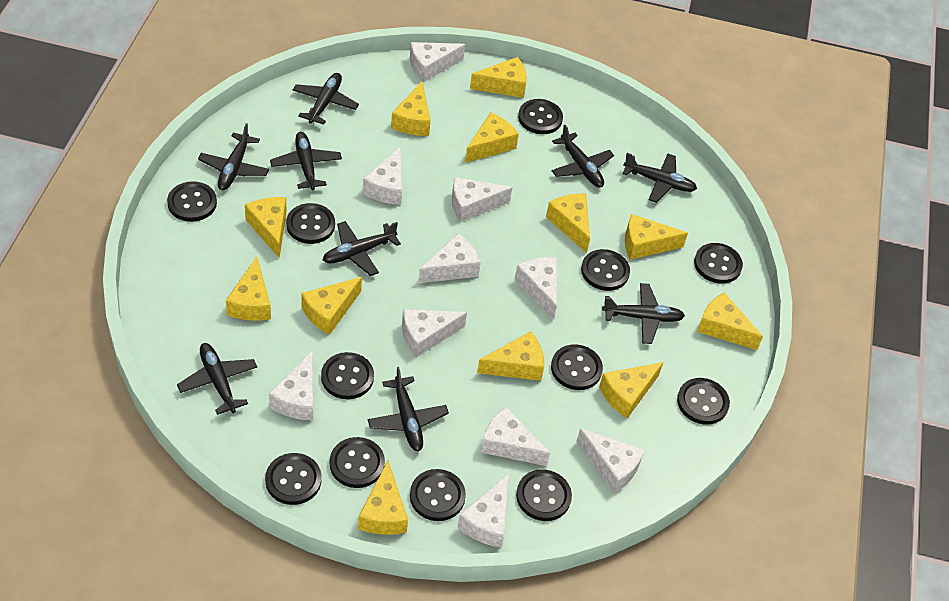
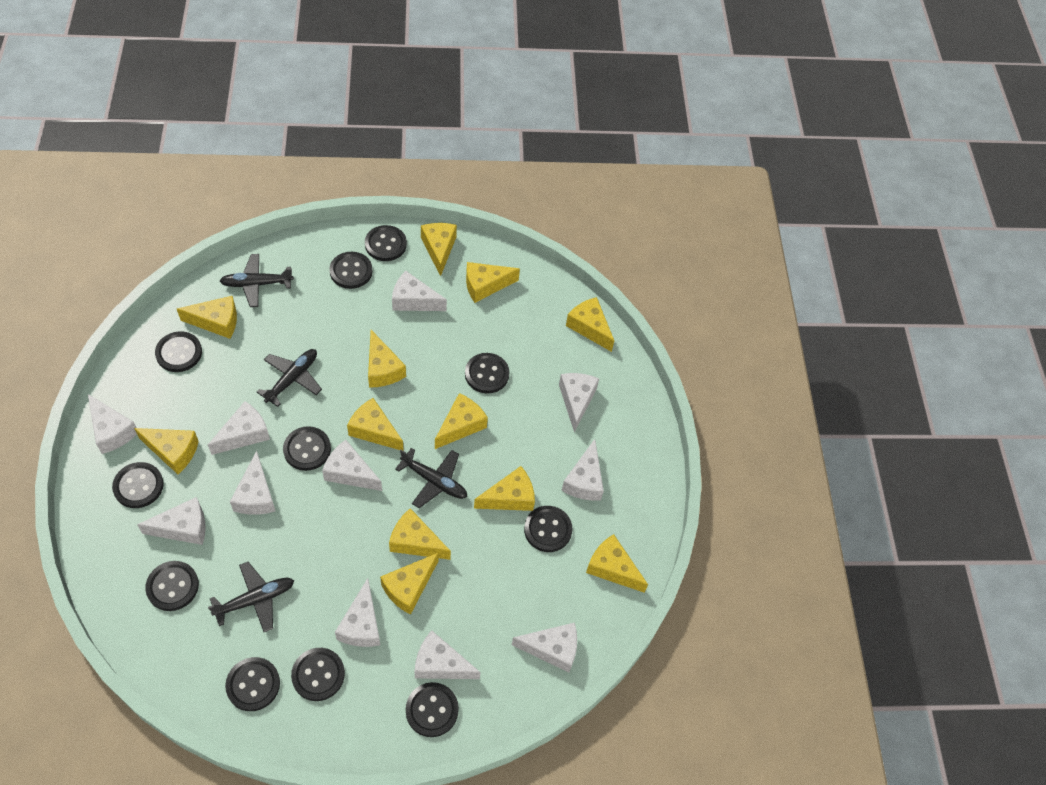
black button: 12 -> 11
black plane: 9 -> 4
white cheese: 10 -> 11

